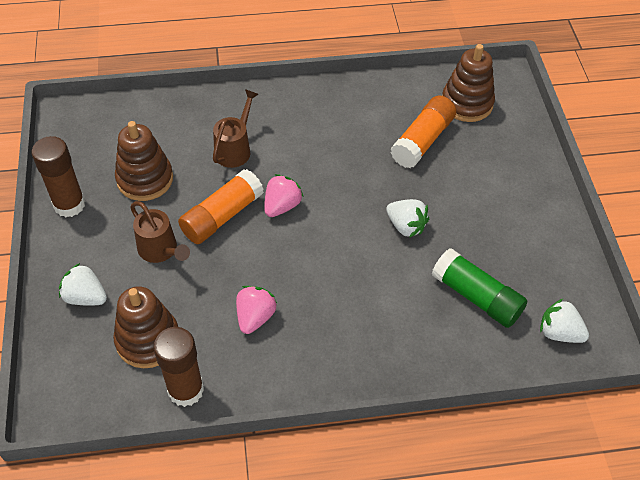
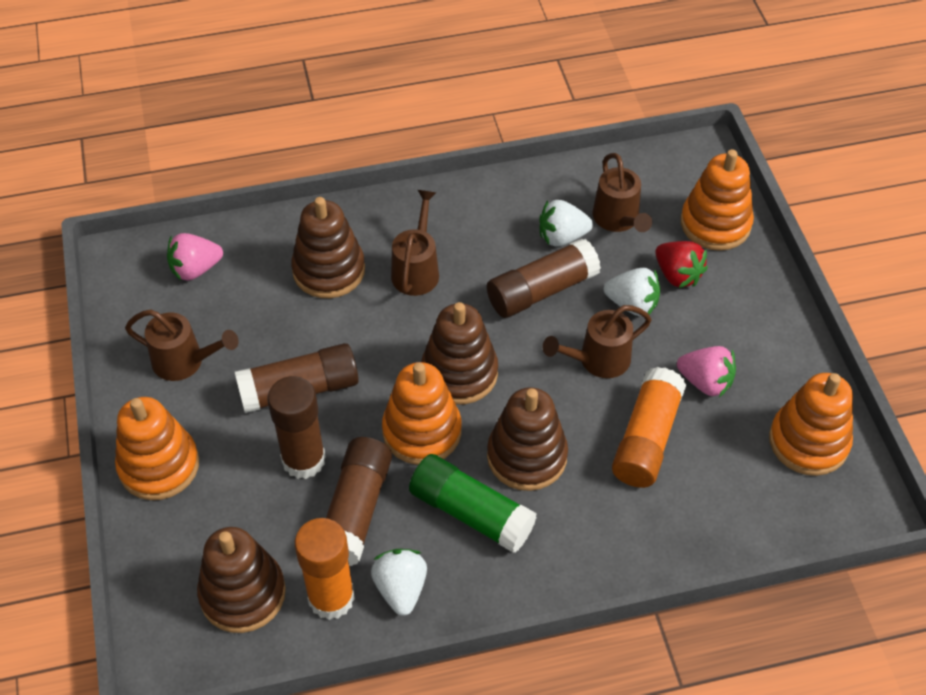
brown glue stick: 2 -> 4
brown stacking toy: 3 -> 4
brown watering can: 2 -> 4
orange stacking toy: 0 -> 4
red strawberry: 0 -> 1

